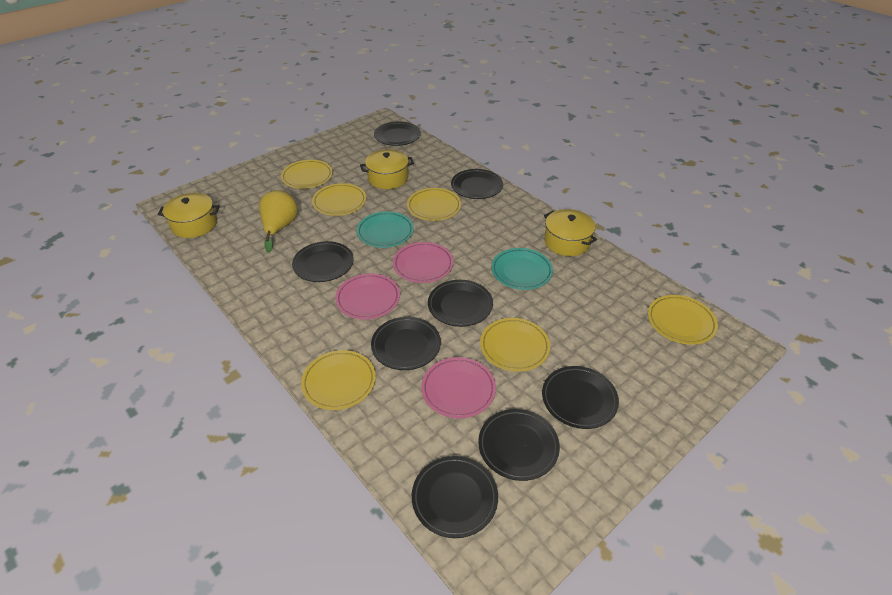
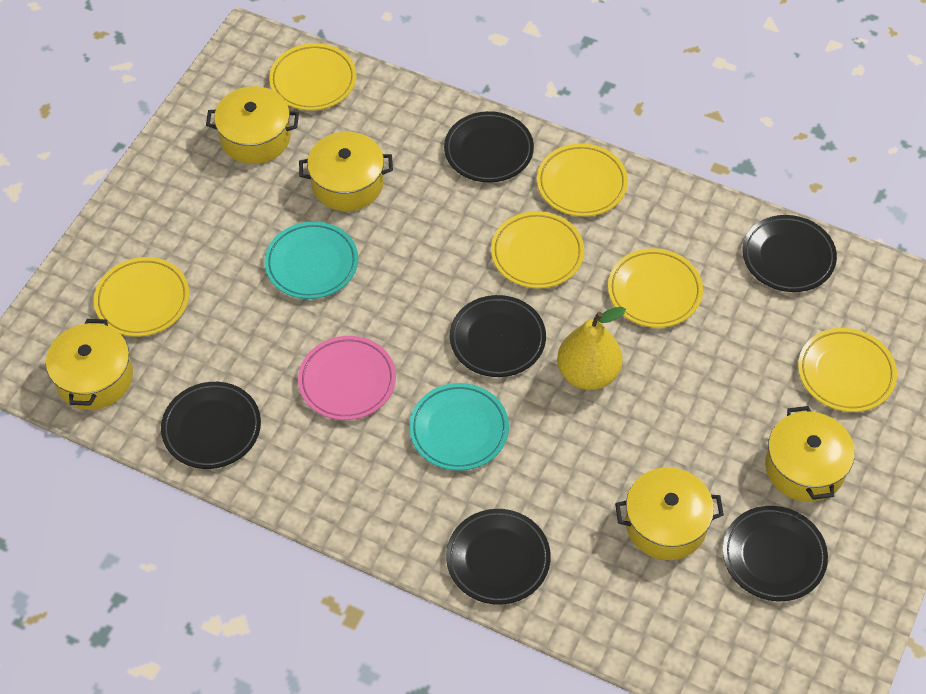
black plate: 8 -> 6
pink plate: 3 -> 1
yellow pot: 3 -> 5

